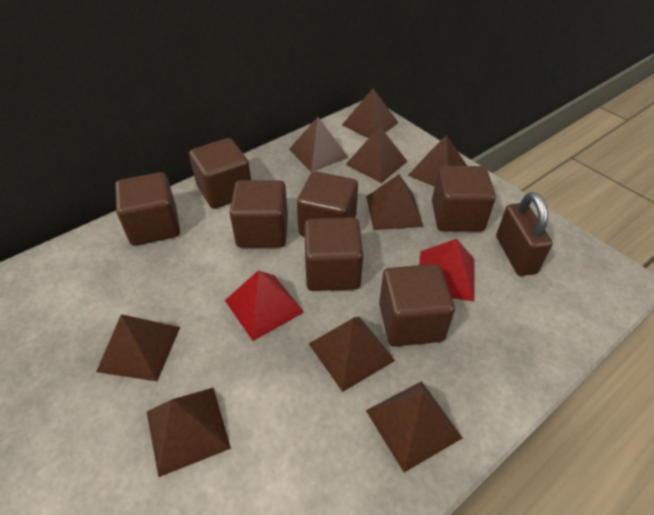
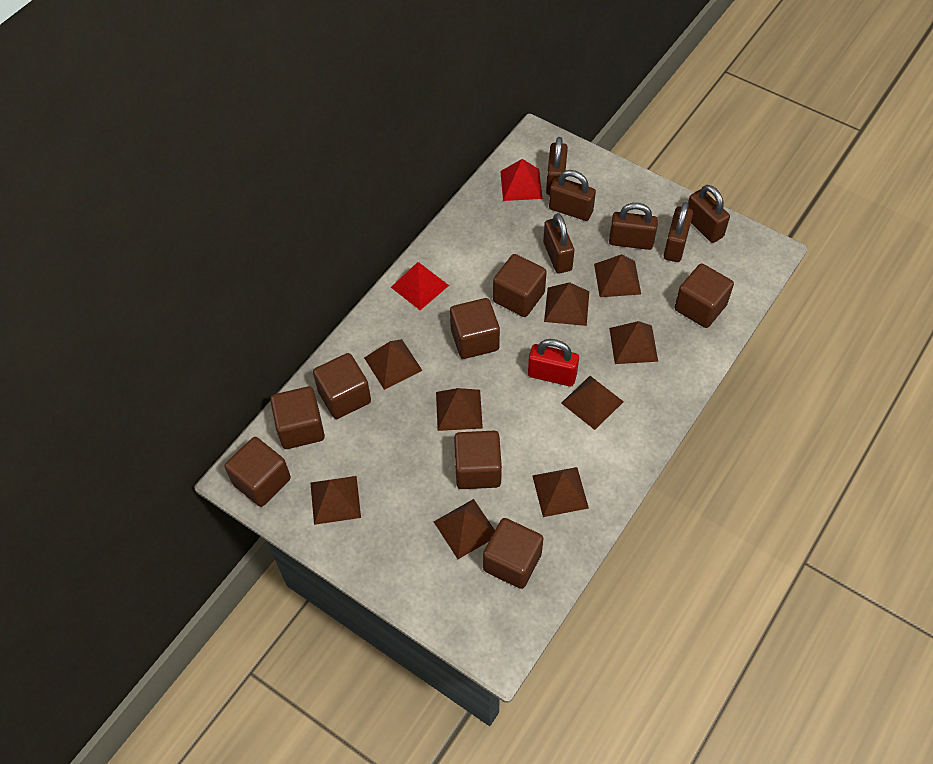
brown cube: 7 -> 8
brown padlock: 1 -> 6
red padlock: 0 -> 1

